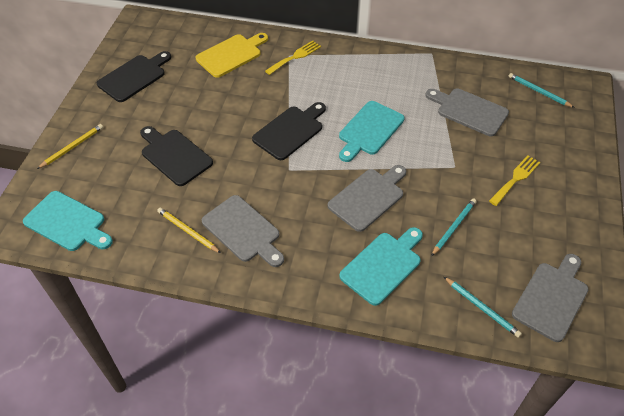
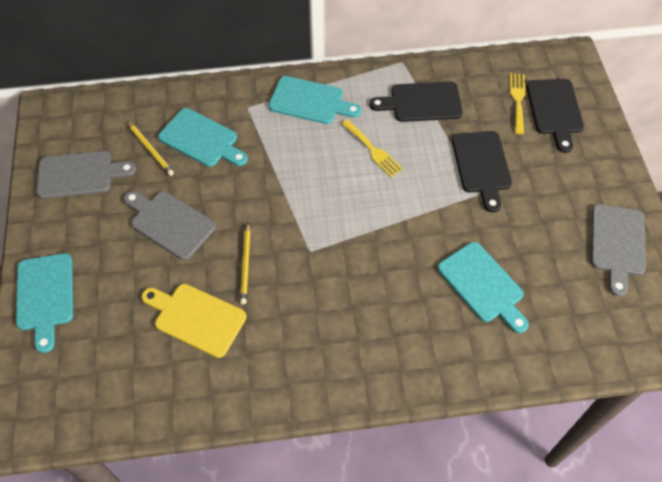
grey cutting board: 4 -> 3
turquoise cutting board: 3 -> 4
turquoise pencil: 3 -> 0

